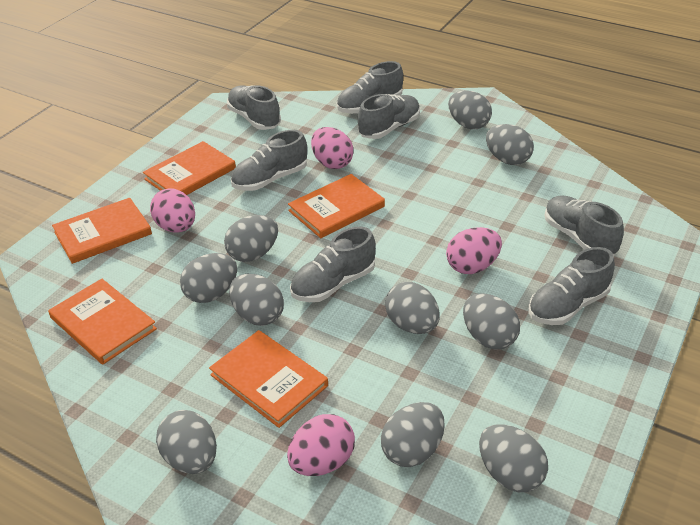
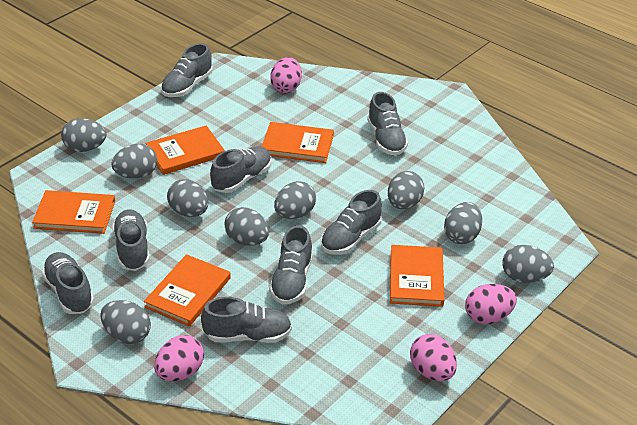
grey egg: 10 -> 9
grey shoe: 7 -> 8

